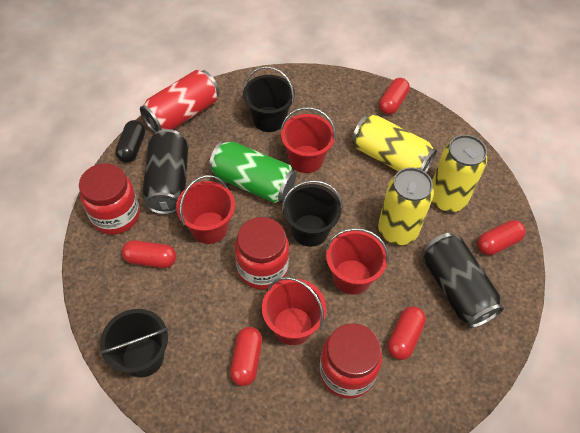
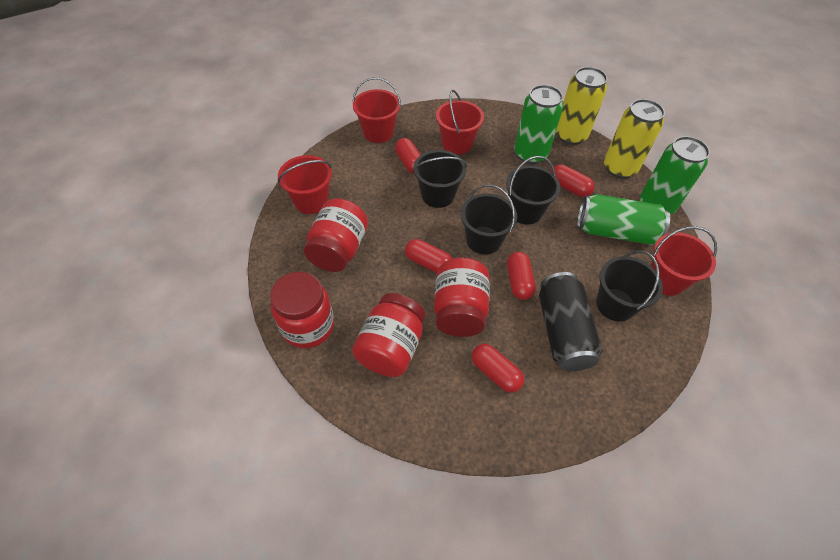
black bucket: 3 -> 4
black can: 2 -> 1
black capsule: 1 -> 0
green can: 1 -> 3
red can: 1 -> 0
red jar: 3 -> 4
yellow can: 3 -> 2

